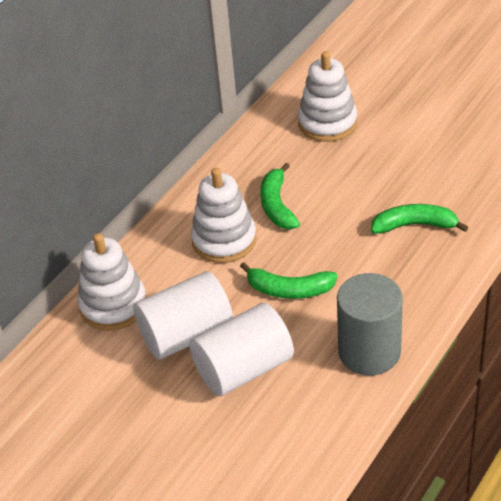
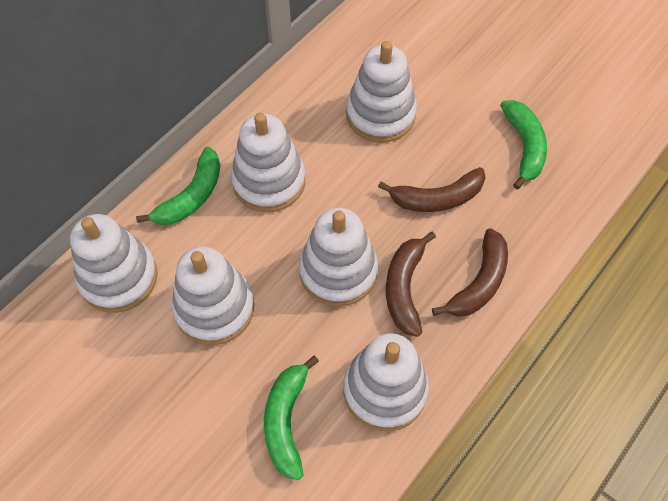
brown banana: 0 -> 3
grey cylinder: 1 -> 0
white cylinder: 2 -> 0
white stacking toy: 3 -> 6

